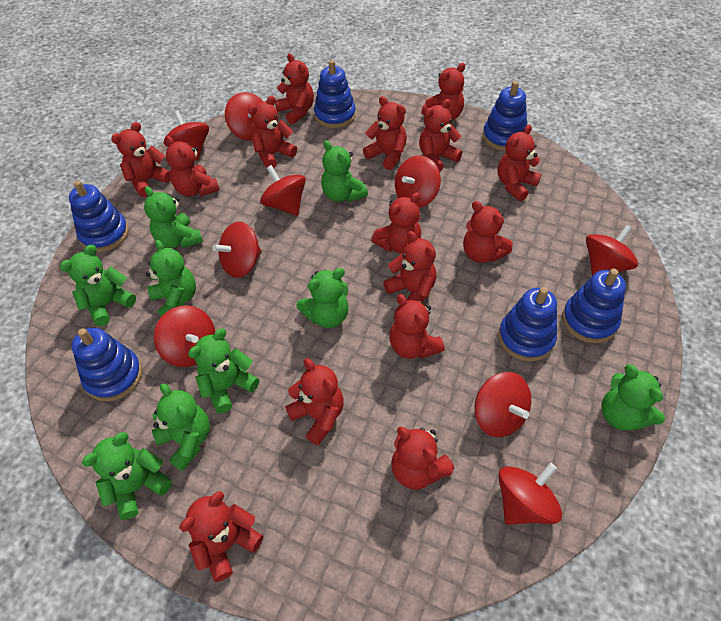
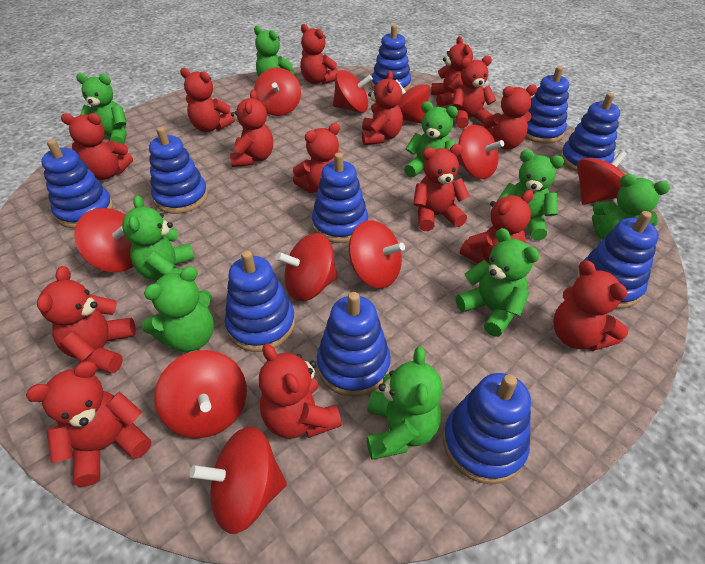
blue stacking toy: 6 -> 10
red spinning top: 9 -> 10

